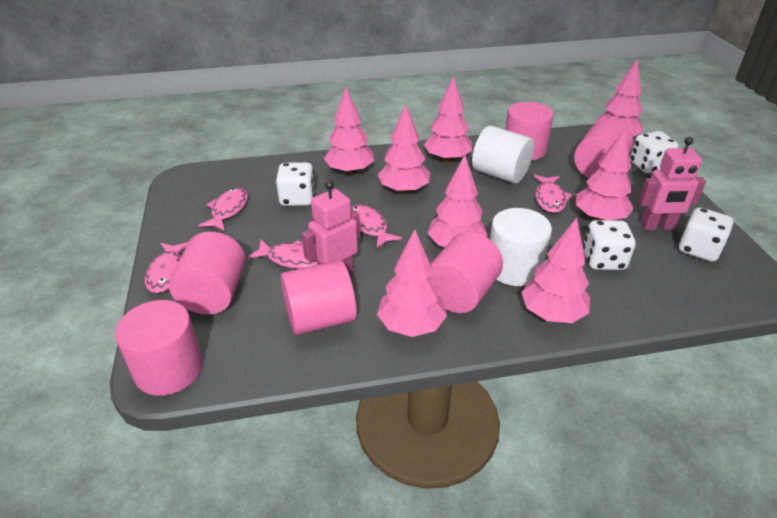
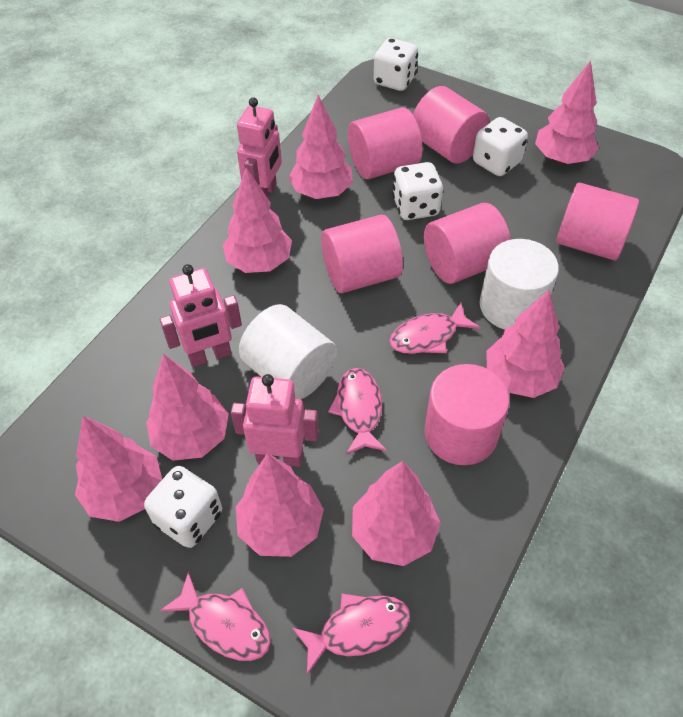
pink fish: 5 -> 4
pink robot: 2 -> 3

